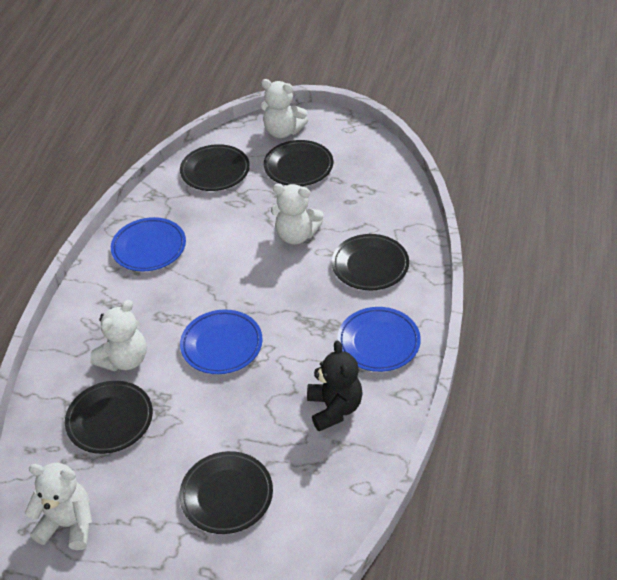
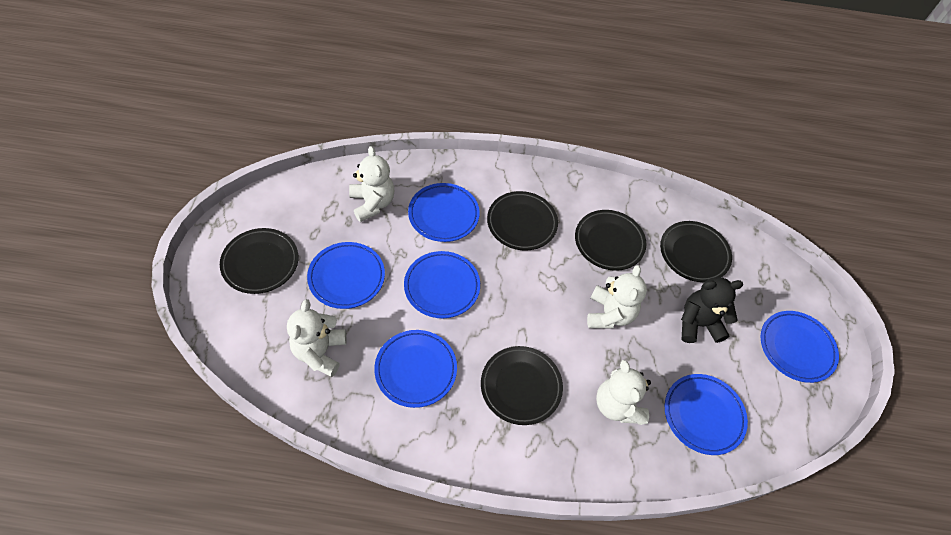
blue plate: 3 -> 6

